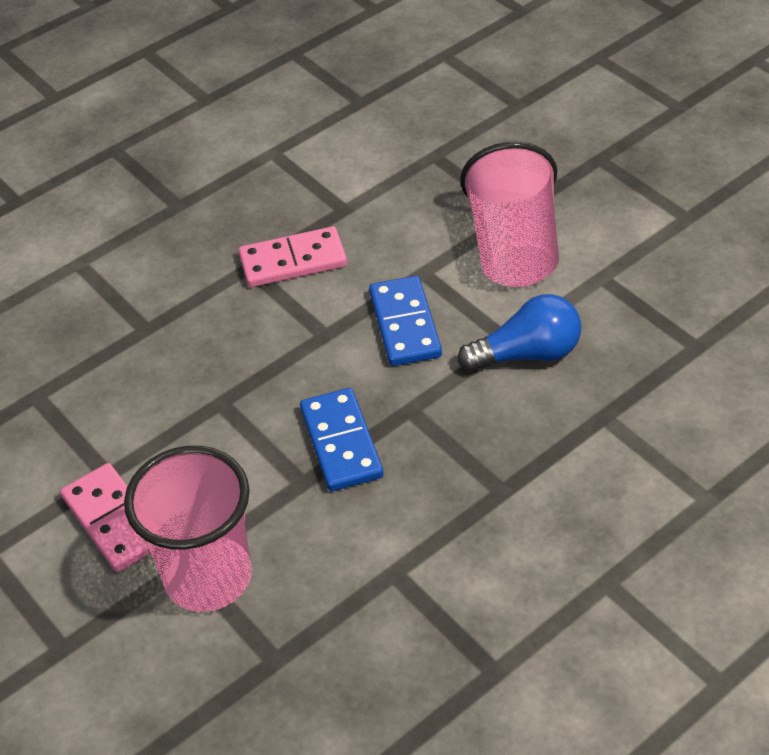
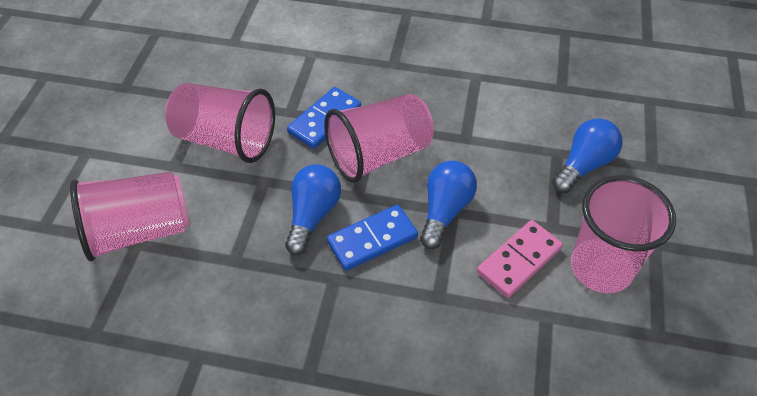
blue light bulb: 1 -> 3
pink cup: 2 -> 4
pink domino: 2 -> 1

